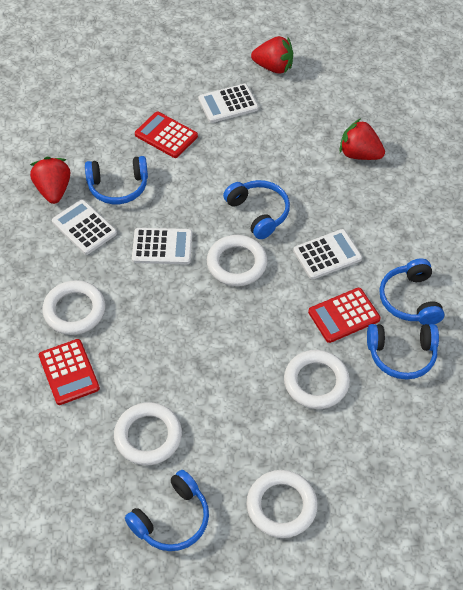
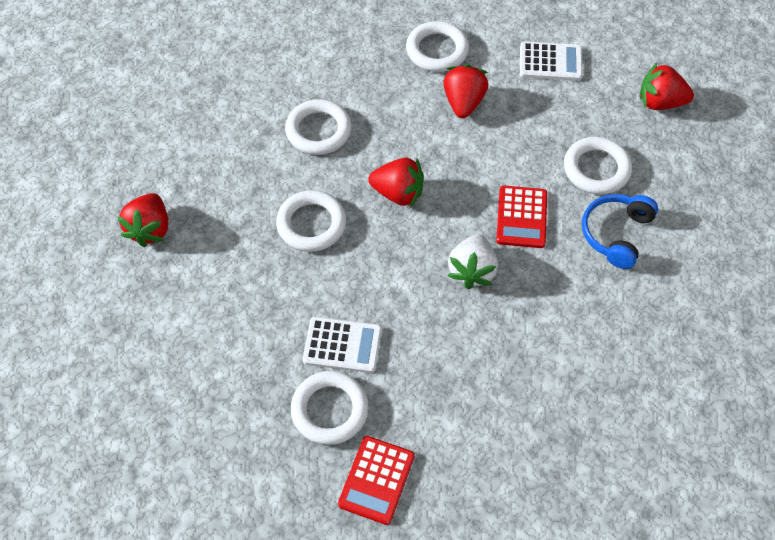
blue headphones: 5 -> 1
red calculator: 3 -> 2
red strawberry: 3 -> 4
white calculator: 4 -> 2
white strawberry: 0 -> 1

